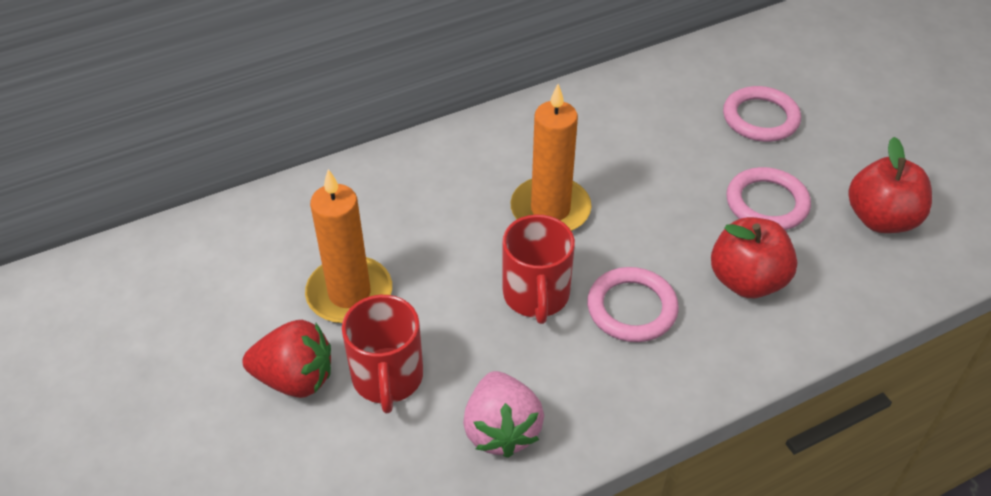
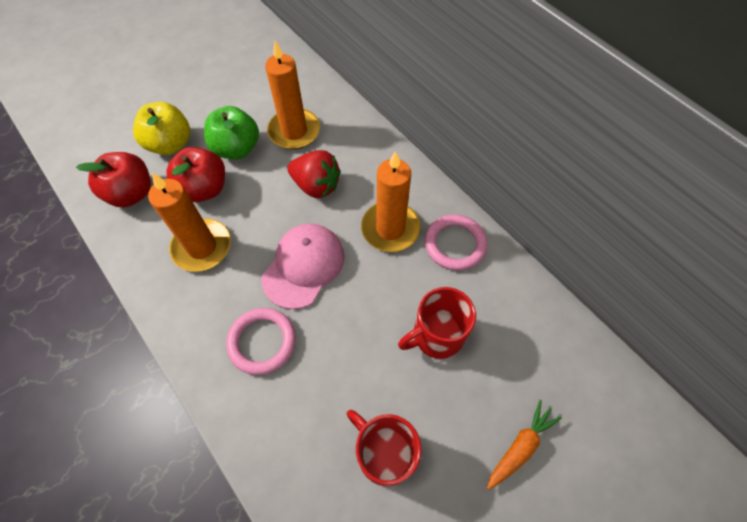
green apple: 0 -> 1
orange candle: 2 -> 3
orange carrot: 0 -> 1
pink cap: 0 -> 1
pink ring: 3 -> 2
pink strawberry: 1 -> 0
yellow apple: 0 -> 1

